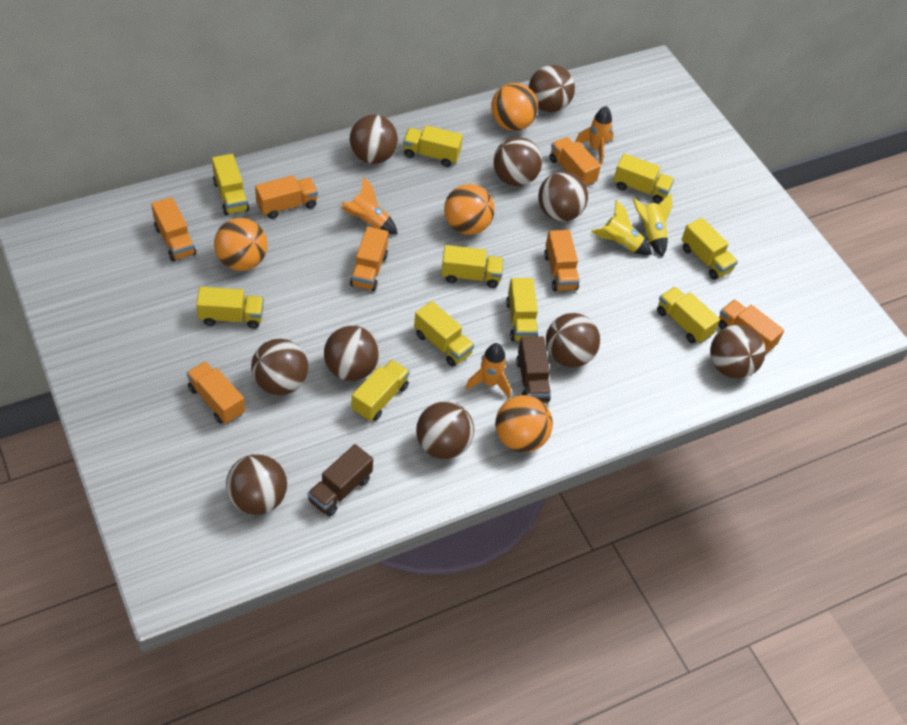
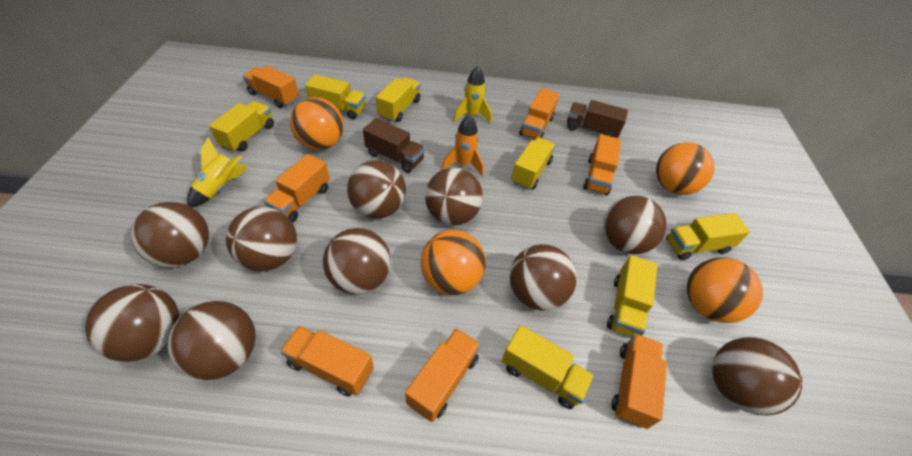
orange rocket: 3 -> 1
yellow truck: 10 -> 7

